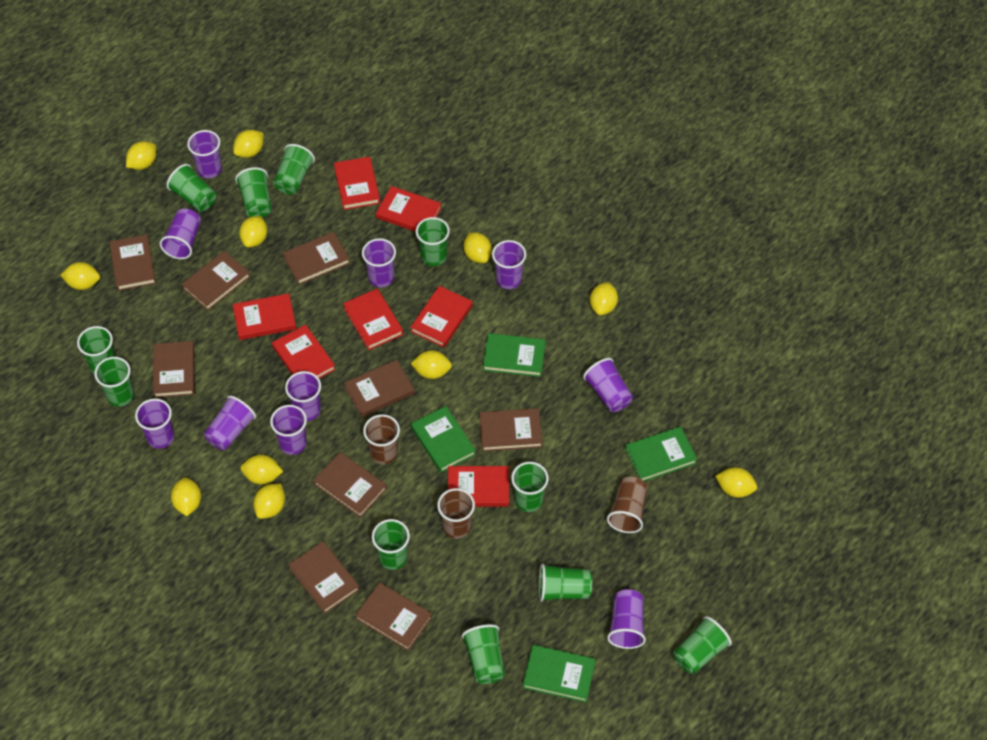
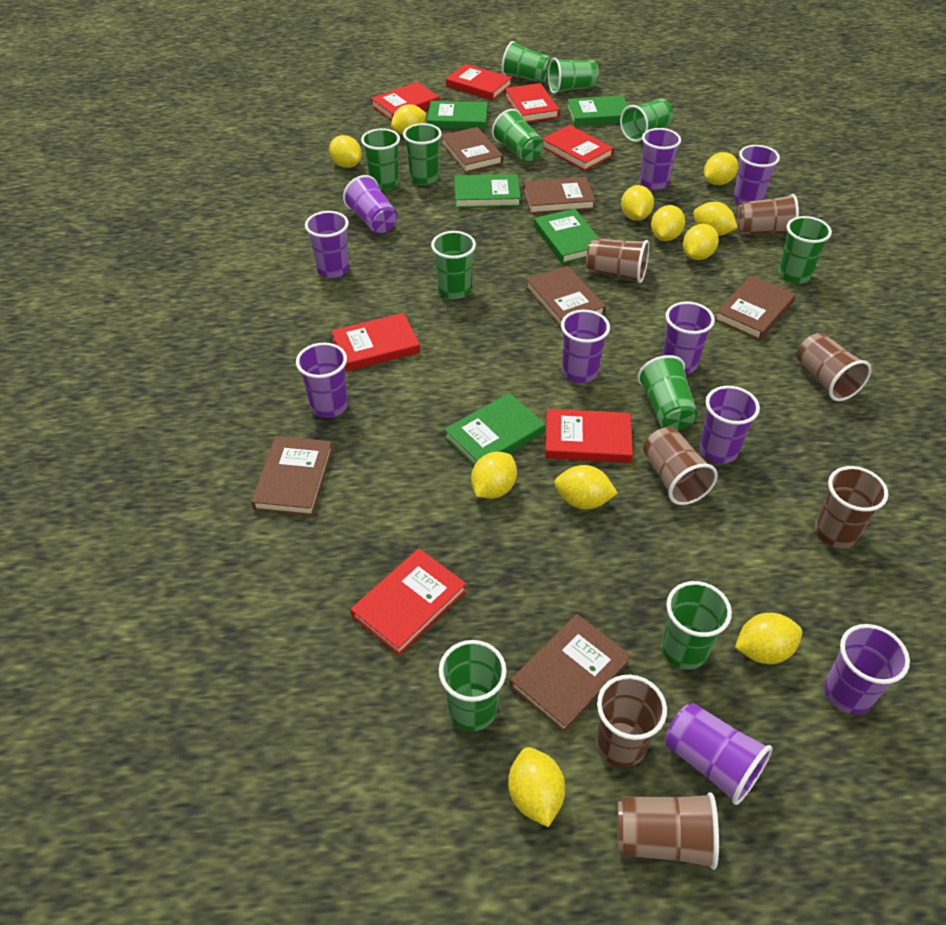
brown book: 9 -> 6
brown cup: 3 -> 7
green book: 4 -> 5

